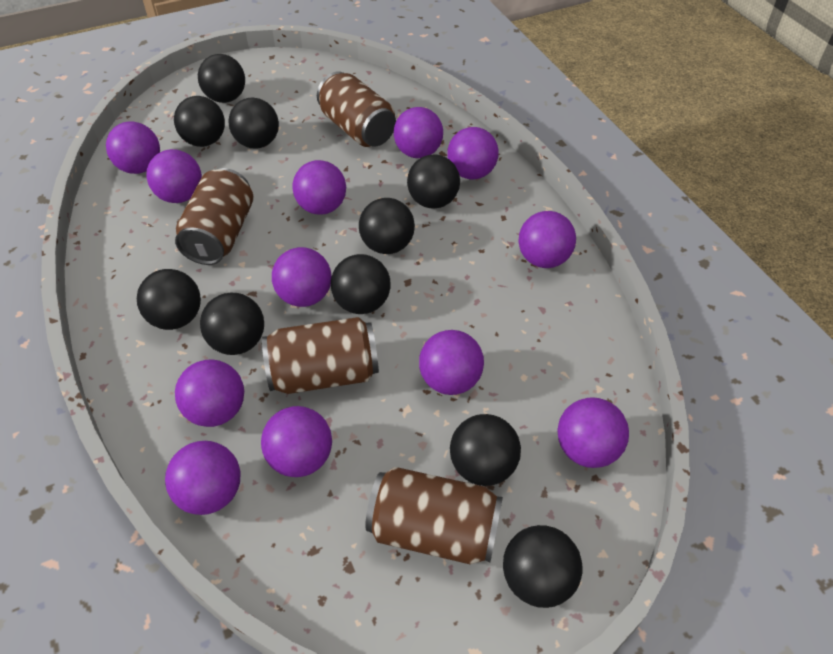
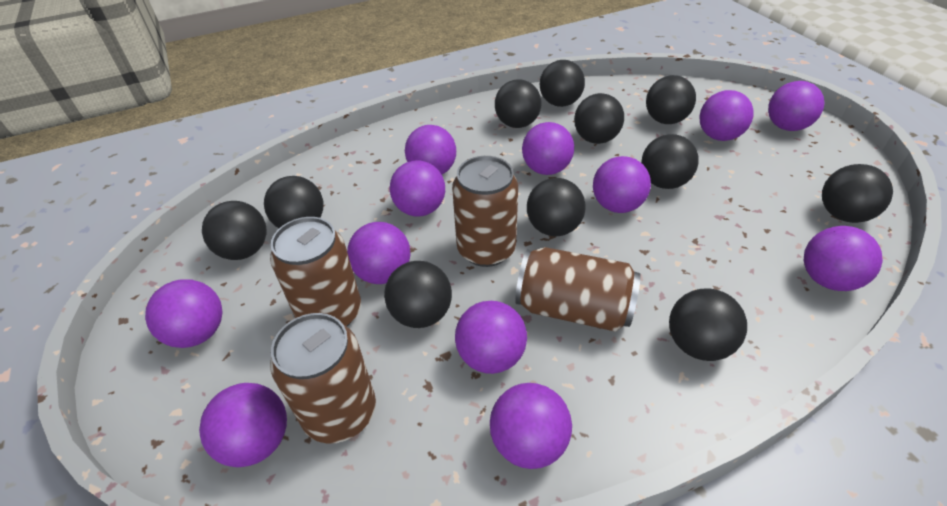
black ball: 10 -> 11

